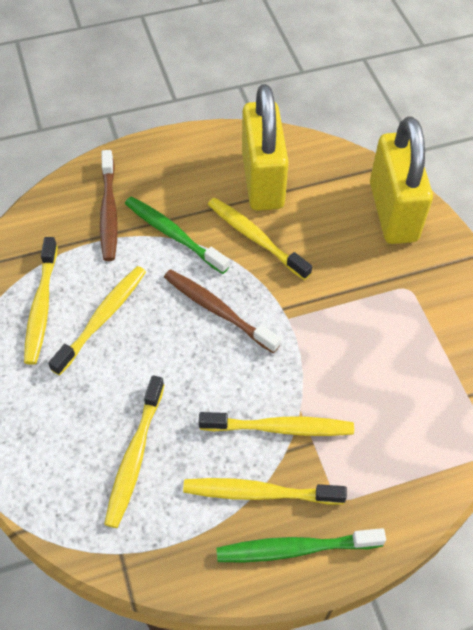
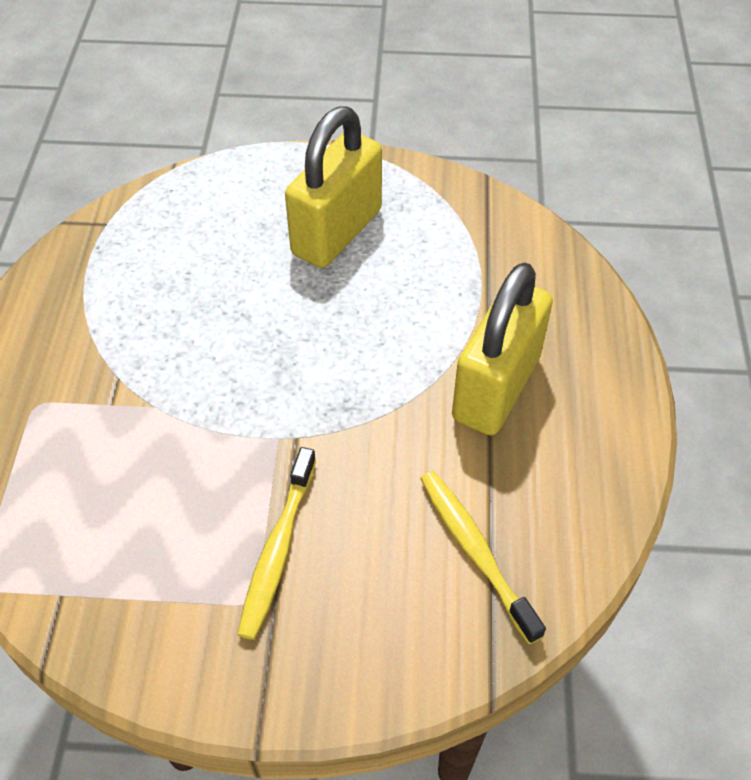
brown toothbrush: 2 -> 0
green toothbrush: 2 -> 0
yellow toothbrush: 6 -> 2

